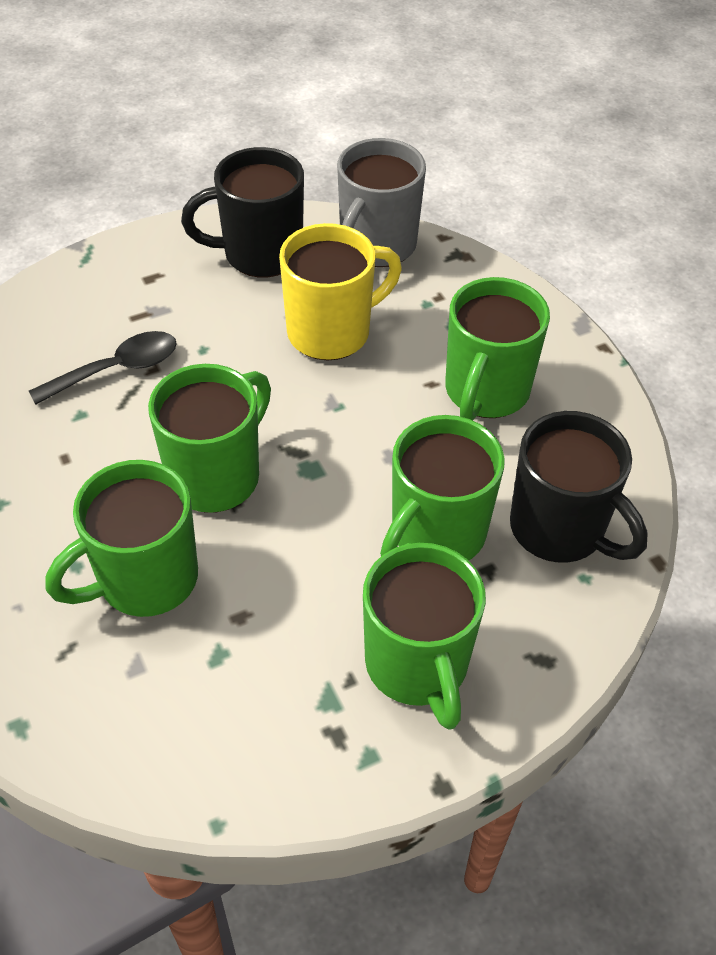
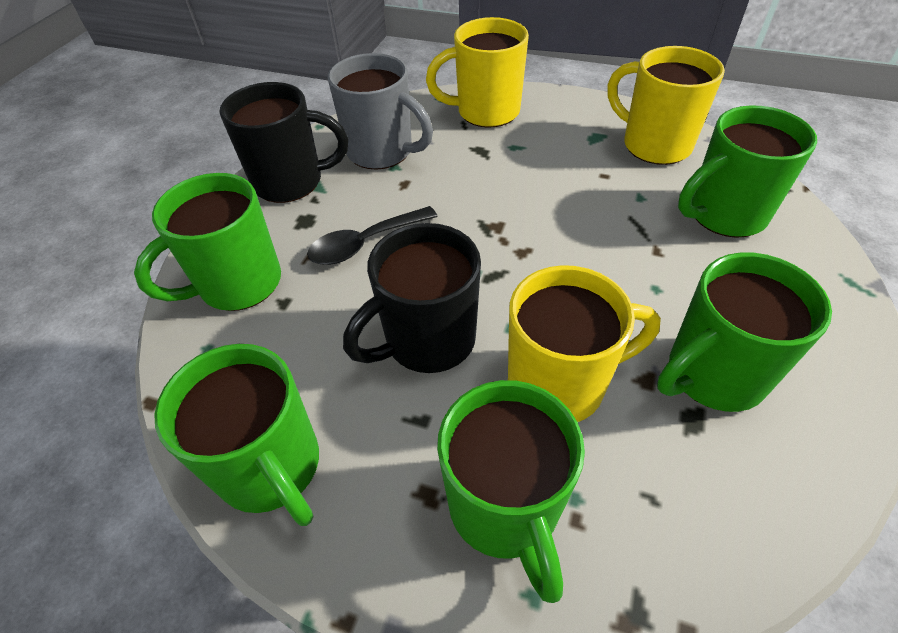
yellow mug: 1 -> 3

